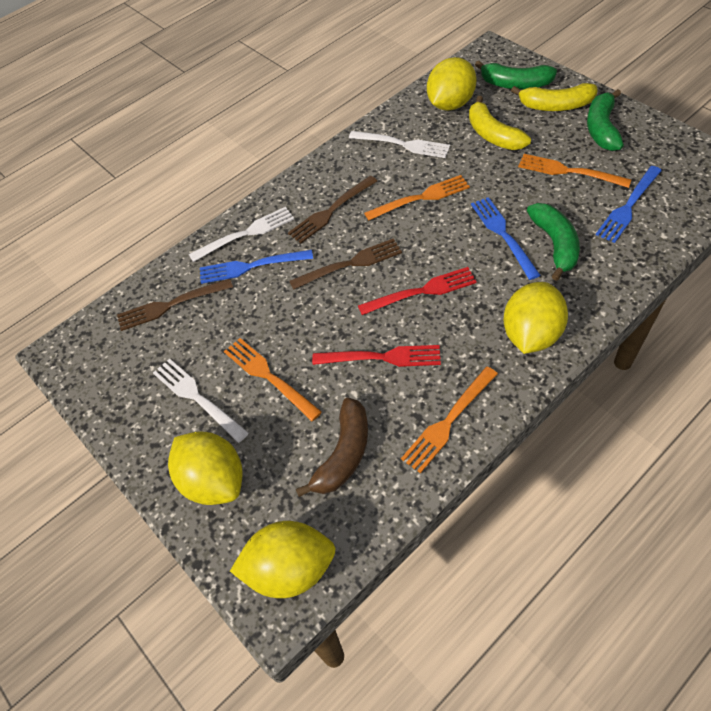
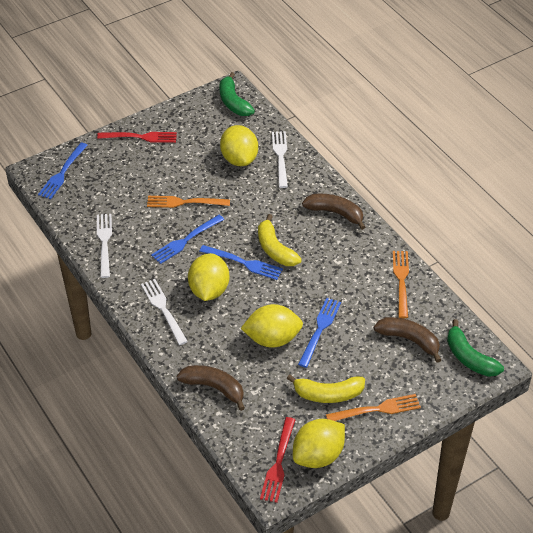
blue fork: 3 -> 4
brown banana: 1 -> 3
brown fork: 3 -> 0
green banana: 3 -> 2
orange fork: 4 -> 3

